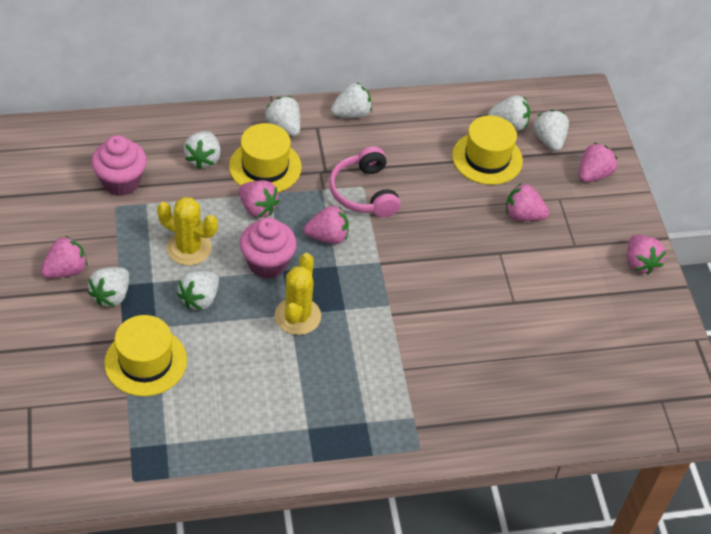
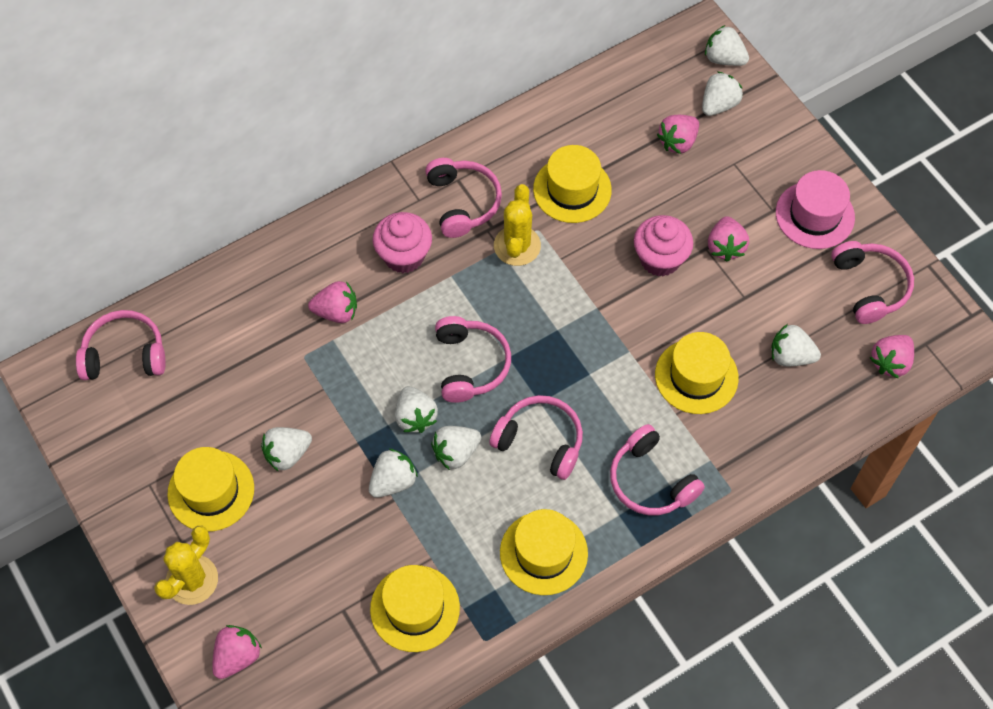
pink hat: 0 -> 1
pink headphones: 1 -> 6
pink strawberry: 6 -> 5
yellow hat: 3 -> 5

